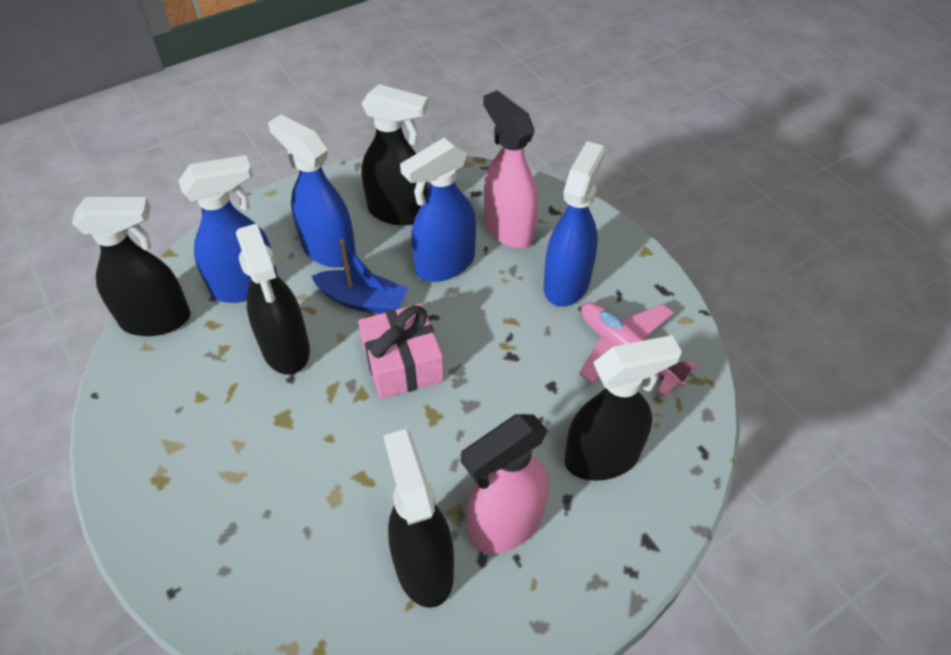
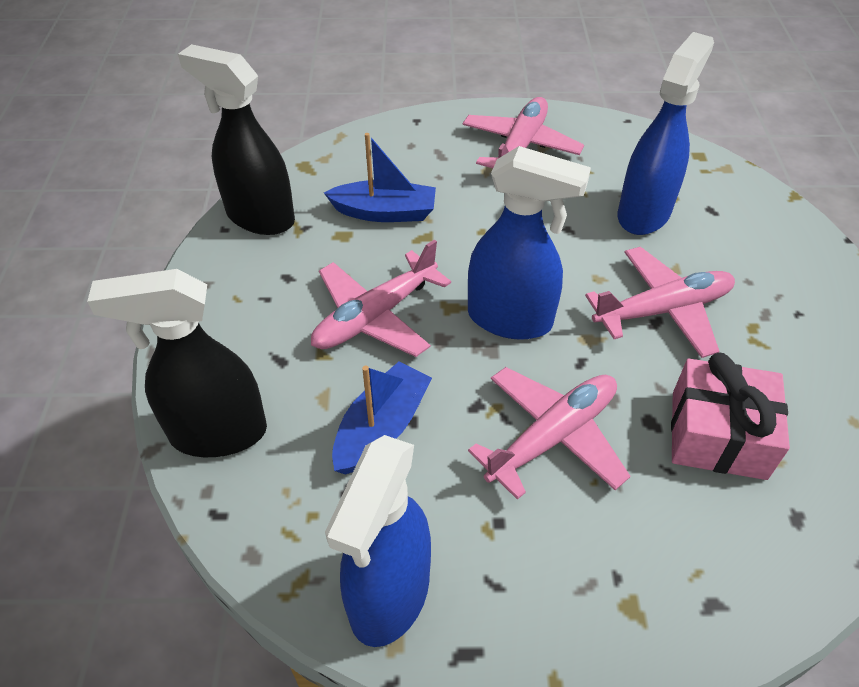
black spray bottle: 5 -> 2
blue boat: 1 -> 2
blue spray bottle: 4 -> 3
pink plane: 1 -> 4
pink spray bottle: 2 -> 0

